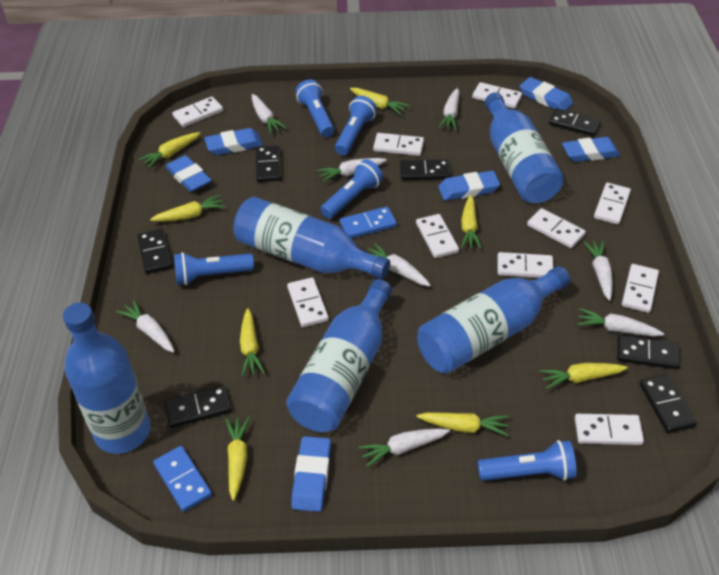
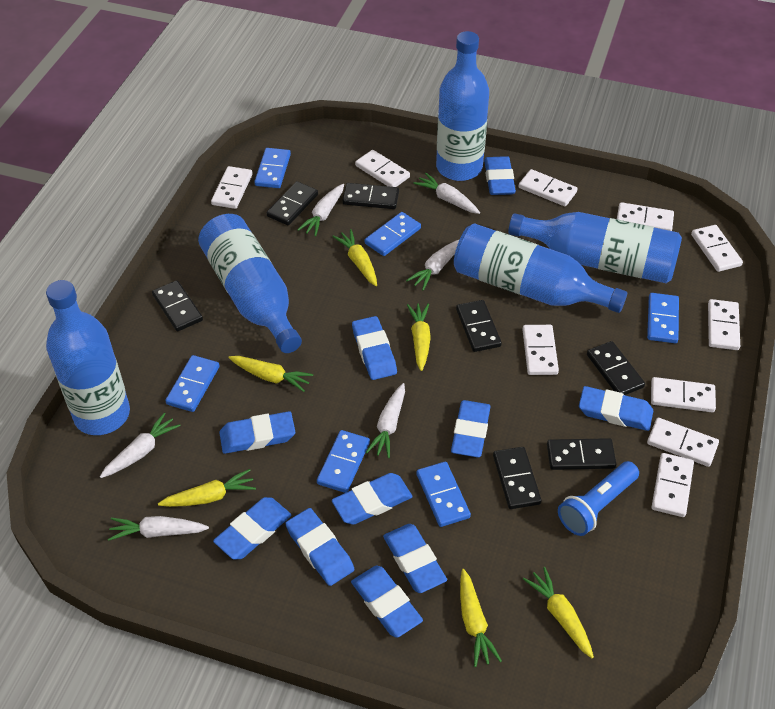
blue domino: 2 -> 6
blue eraser: 6 -> 10
blue flashlight: 5 -> 1
white carrot: 8 -> 6
yellow carrot: 8 -> 6

